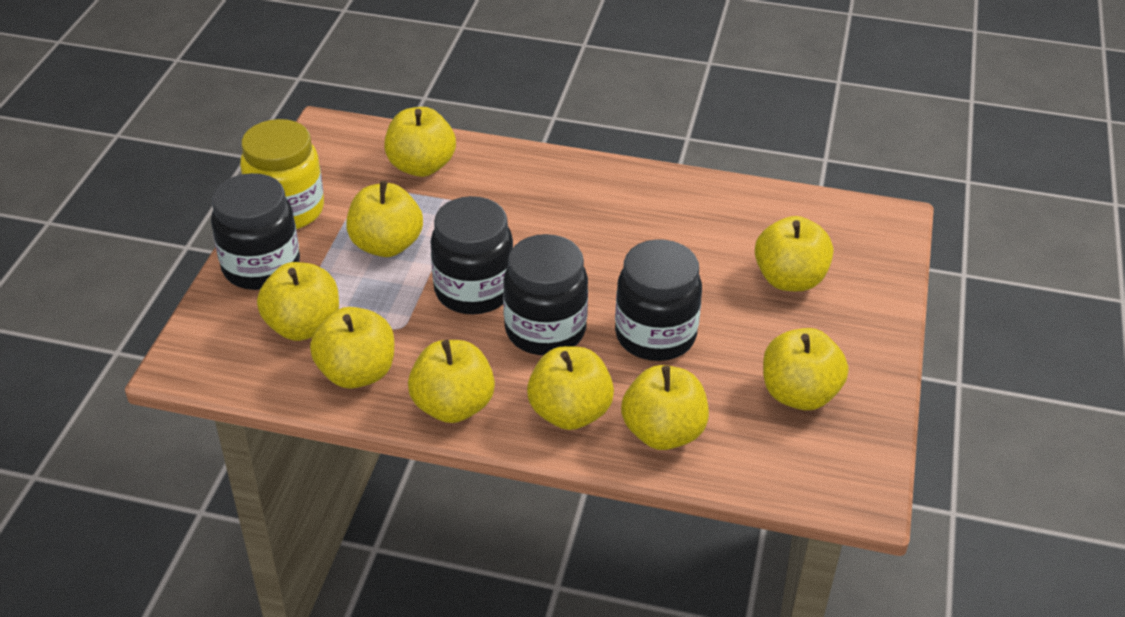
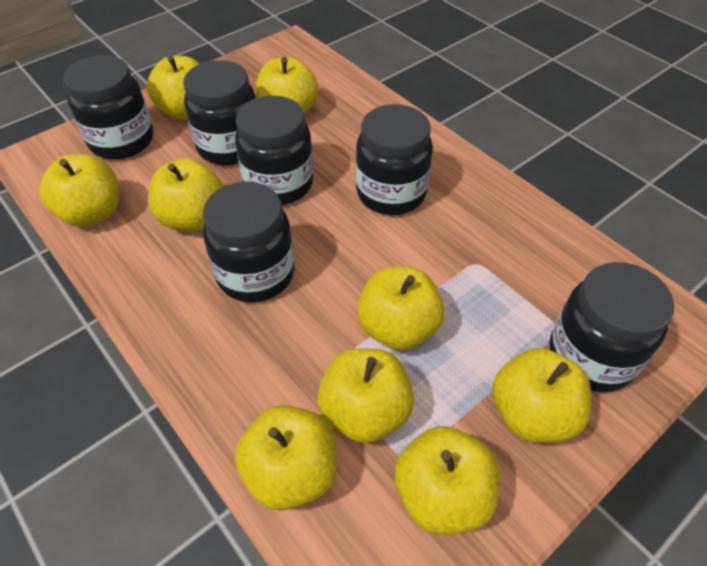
black jar: 4 -> 6
yellow jar: 1 -> 0

